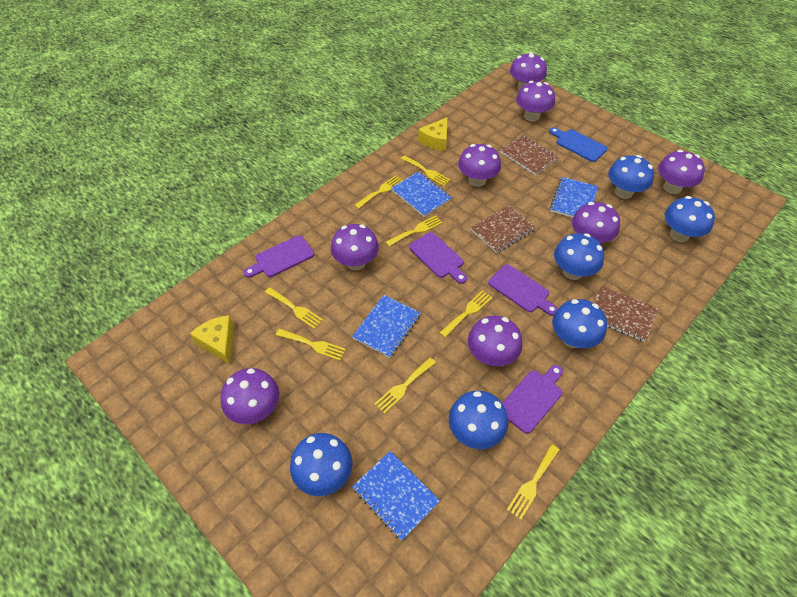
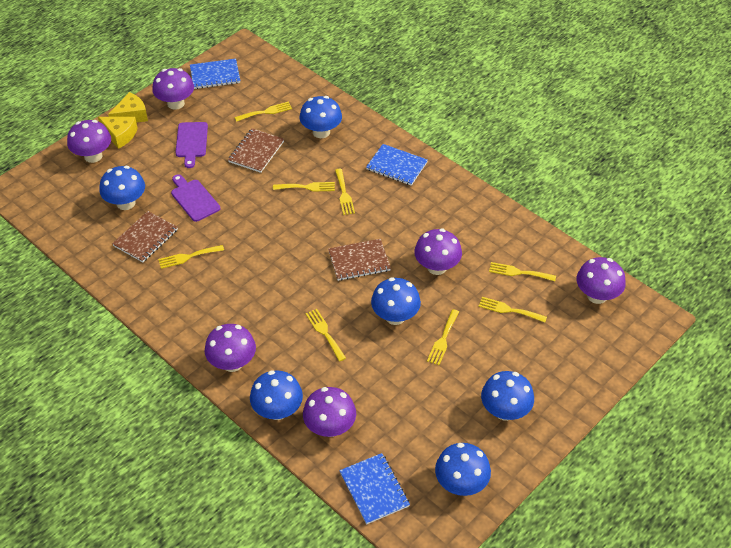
blue cutting board: 1 -> 0
blue notebook: 4 -> 3
purple cutting board: 4 -> 2
purple mushroom: 8 -> 6

